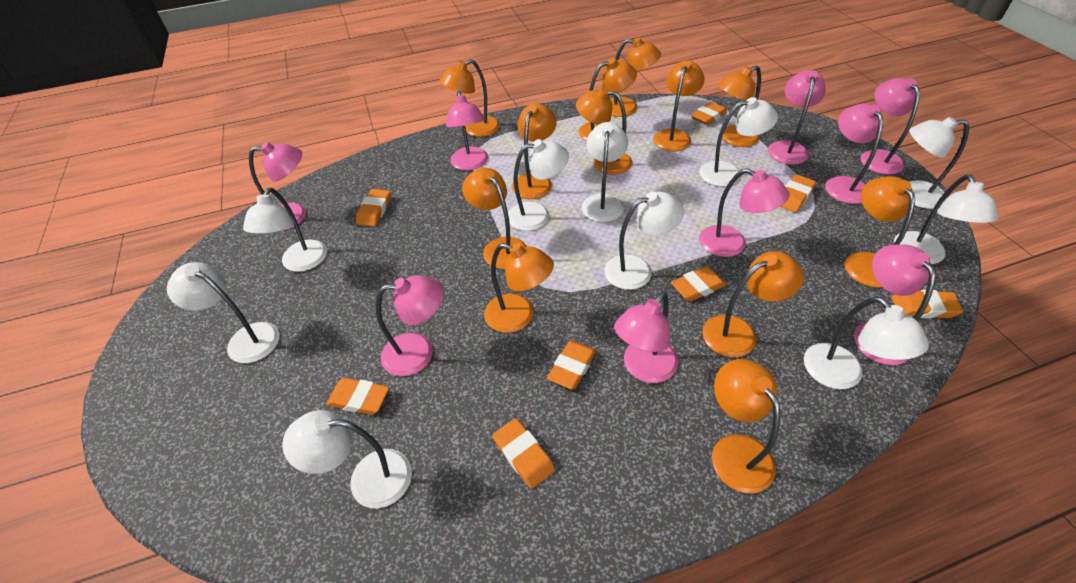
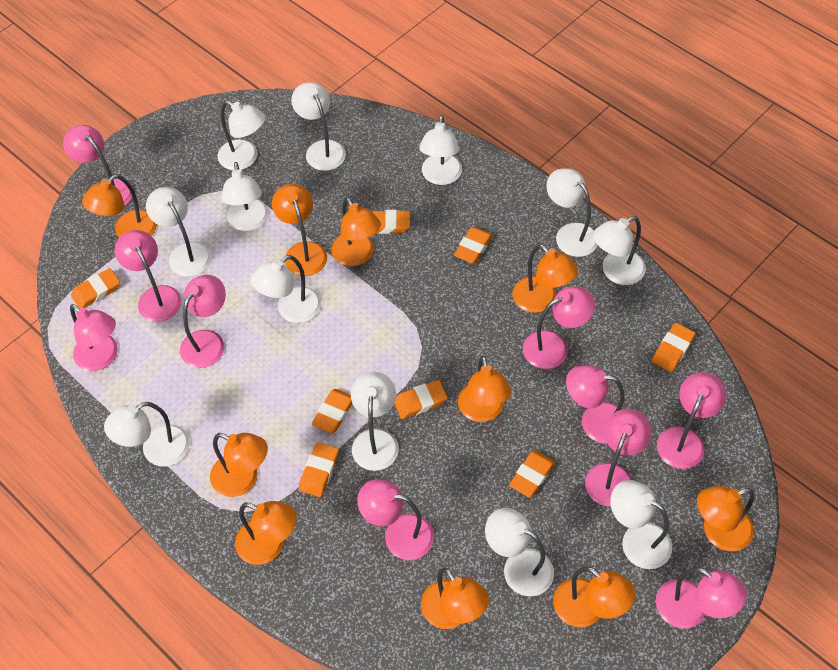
orange lamp: 12 -> 10
pink lamp: 9 -> 10
white lamp: 10 -> 12

